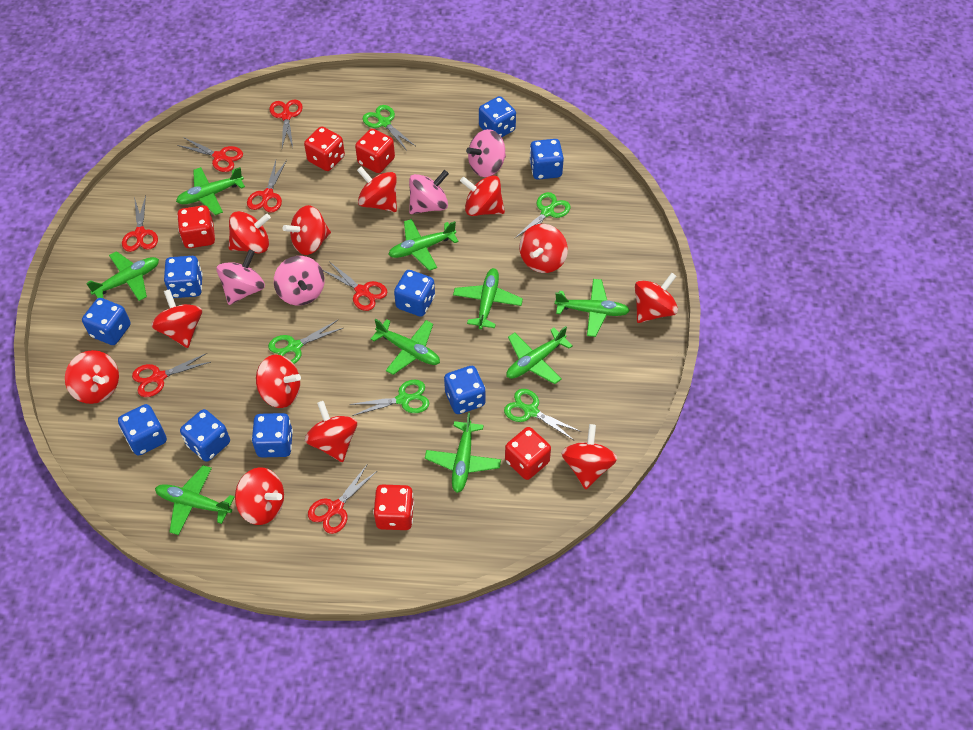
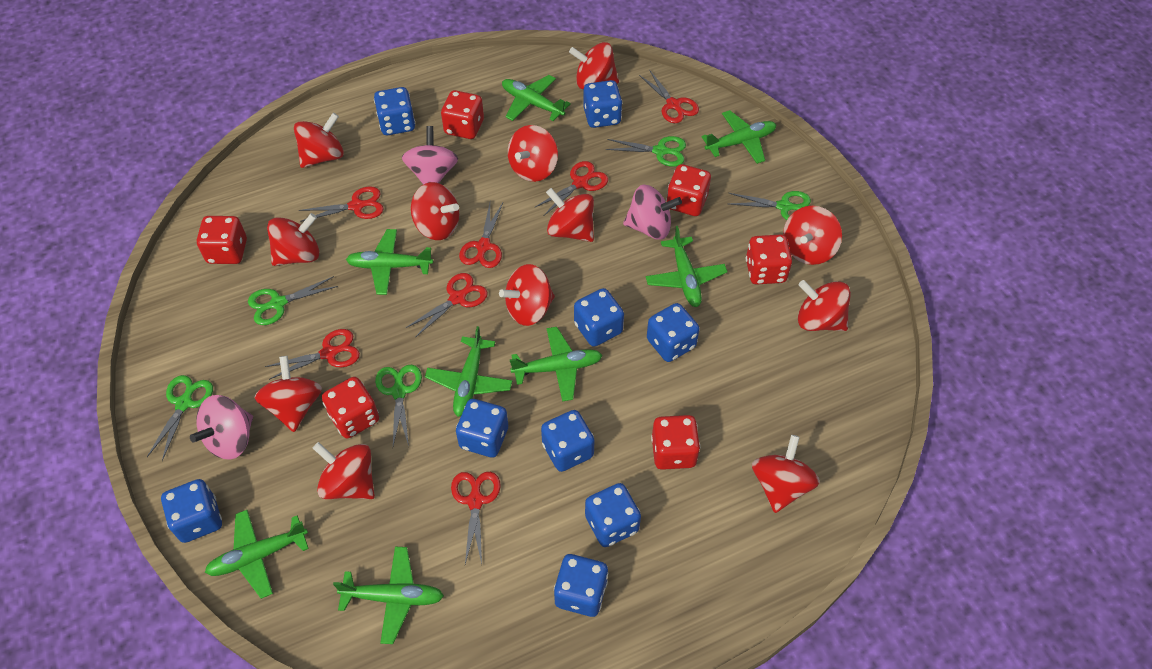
green plane: 9 -> 8
pink spinning top: 4 -> 3
red dice: 5 -> 6

